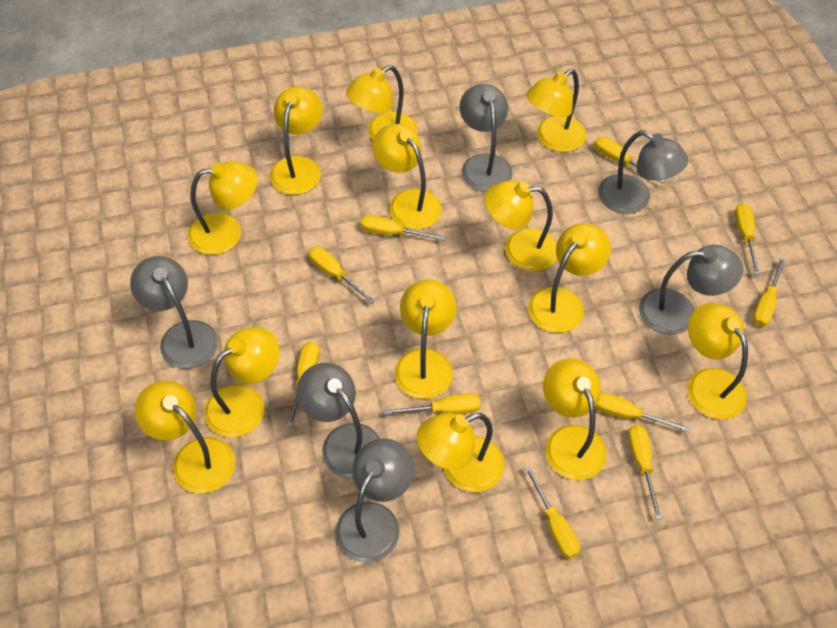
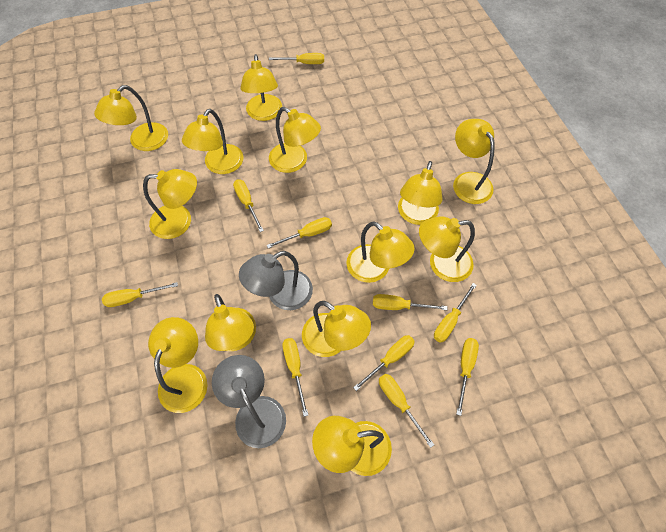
grey lamp: 6 -> 2

